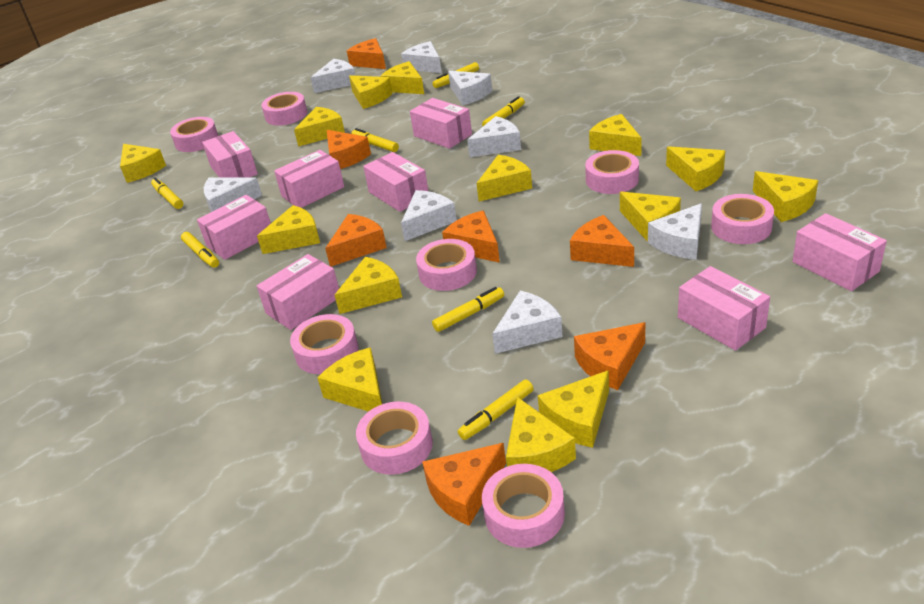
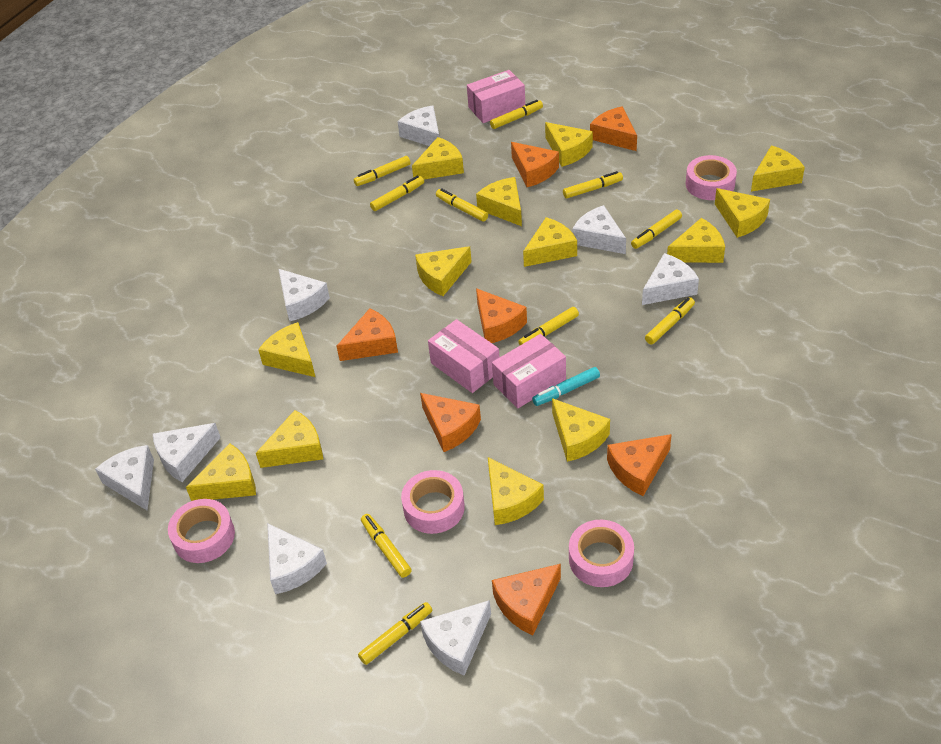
pink box: 8 -> 3
pink tape: 8 -> 4
turquoise marker: 0 -> 1
yellow cheese: 14 -> 13
yellow marker: 7 -> 10

